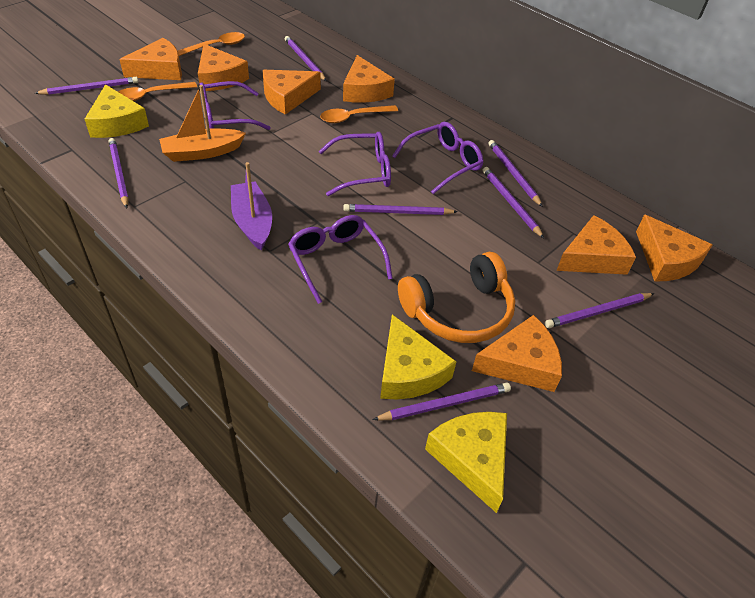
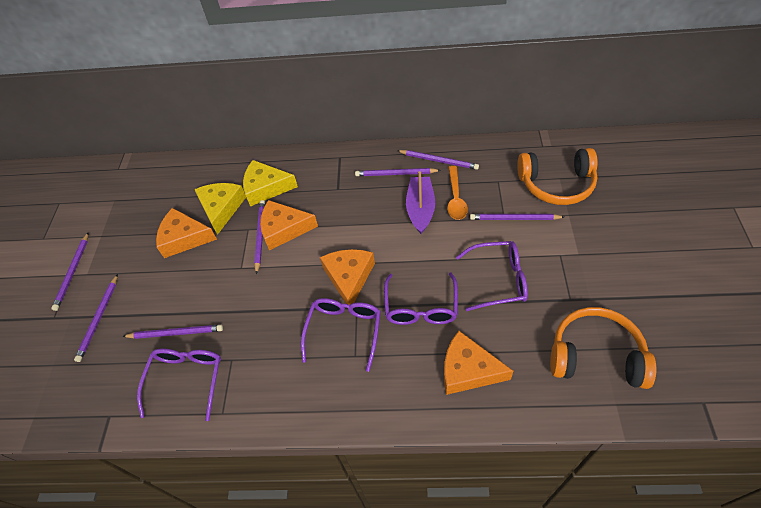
orange boat: 1 -> 0
orange cheese: 7 -> 4
orange headphones: 1 -> 2
orange spoon: 3 -> 1
purple pencil: 8 -> 7
yellow cheese: 3 -> 2

